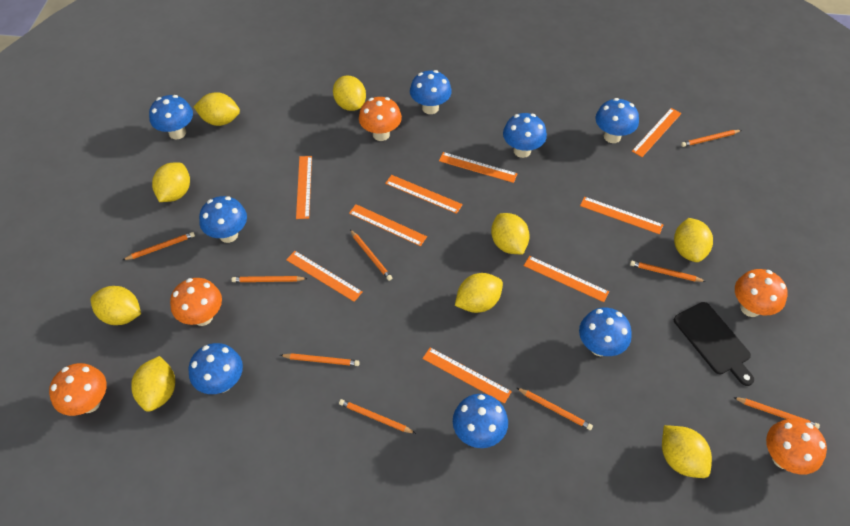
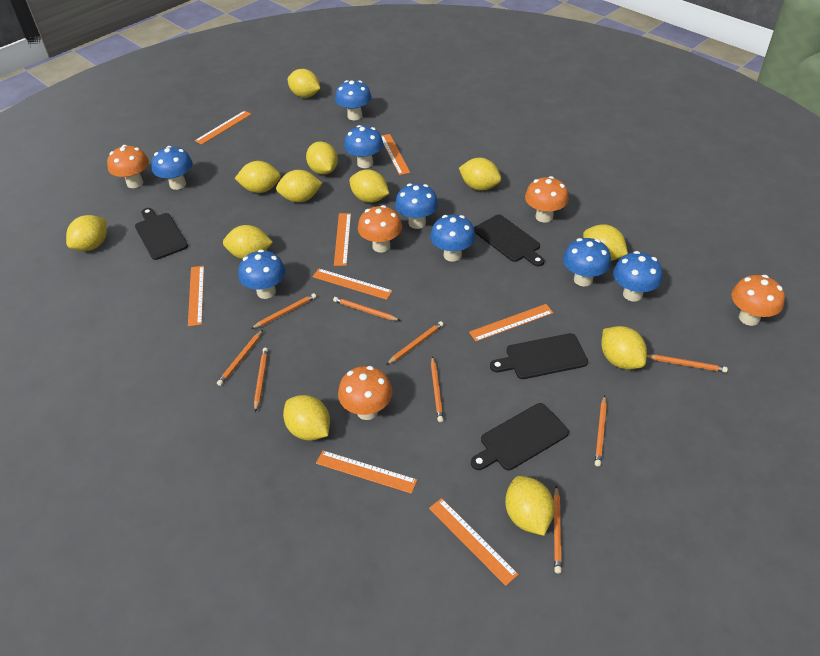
black cutting board: 1 -> 4
orange ruler: 9 -> 8
yellow lemon: 9 -> 12

